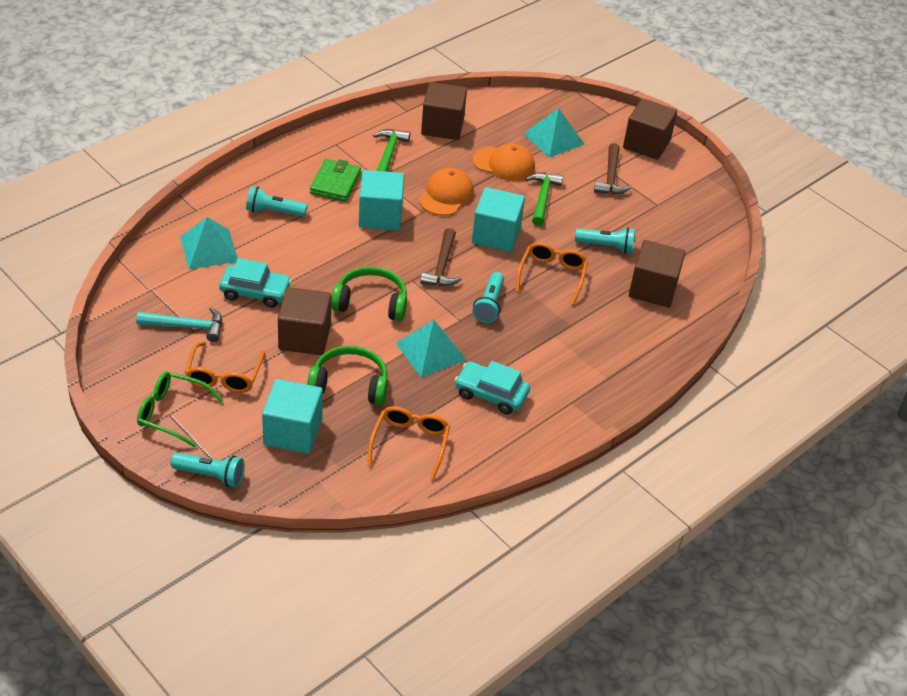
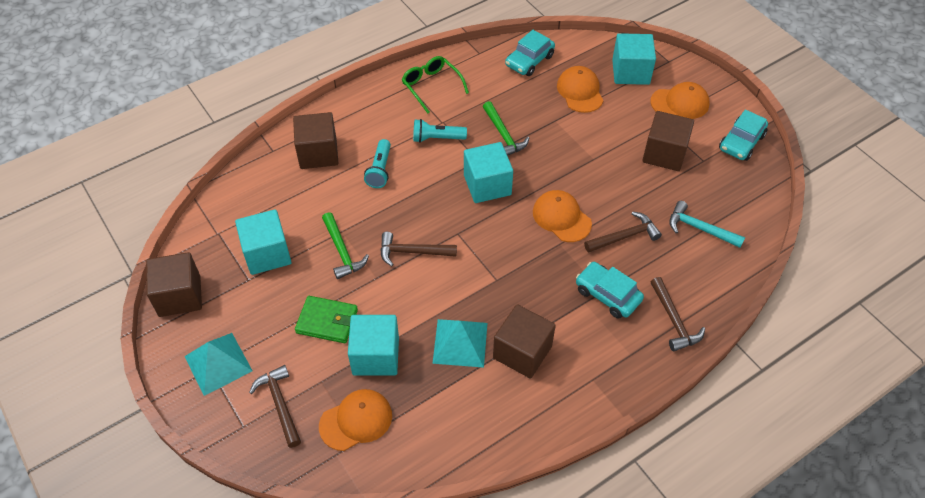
brown hammer: 2 -> 4
green headphones: 2 -> 0
orange cap: 2 -> 4
orange glasses: 3 -> 0
turquoise car: 2 -> 3
turquoise cube: 3 -> 4
turquoise flashlight: 4 -> 2
turquoise pyramid: 3 -> 2

